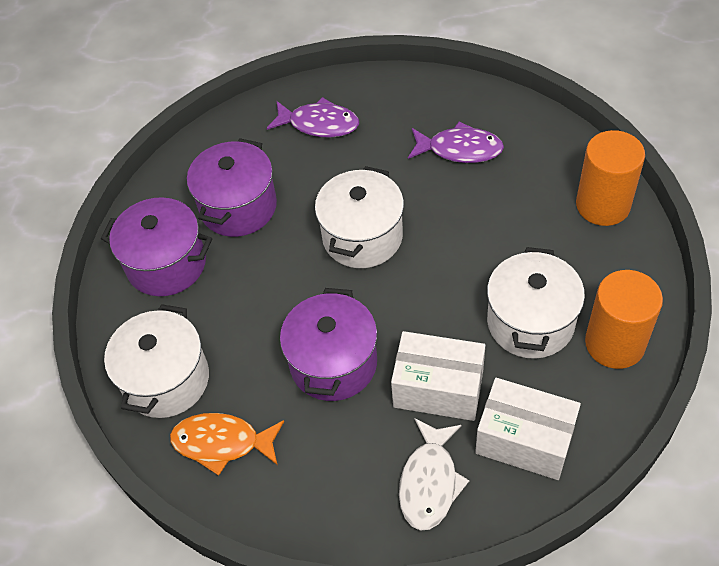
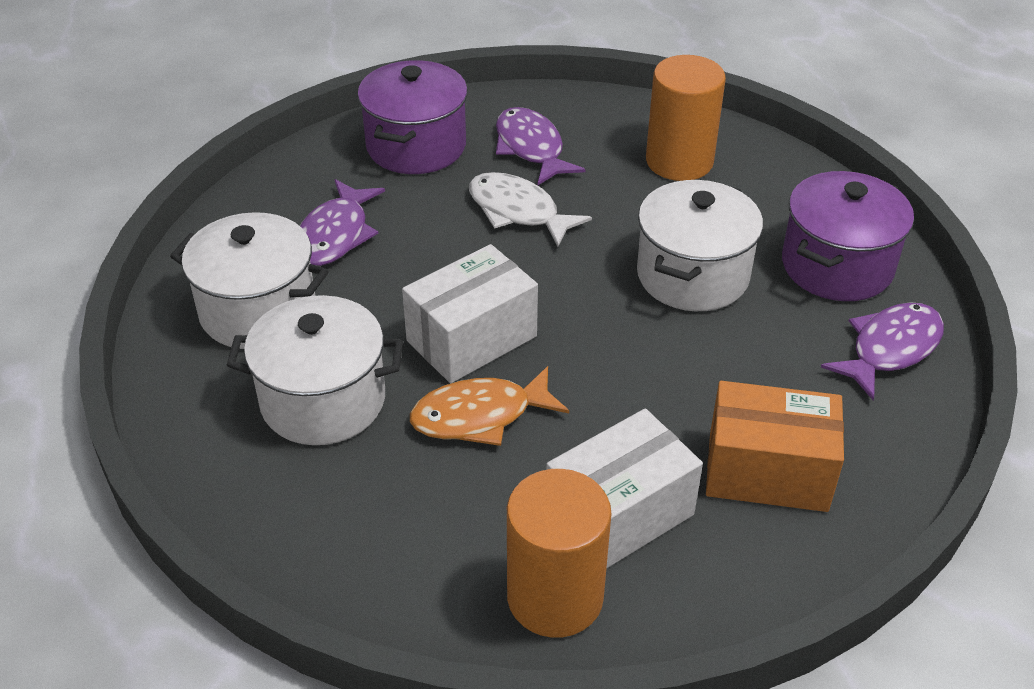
orange box: 0 -> 1
purple fish: 2 -> 3
purple pot: 3 -> 2

